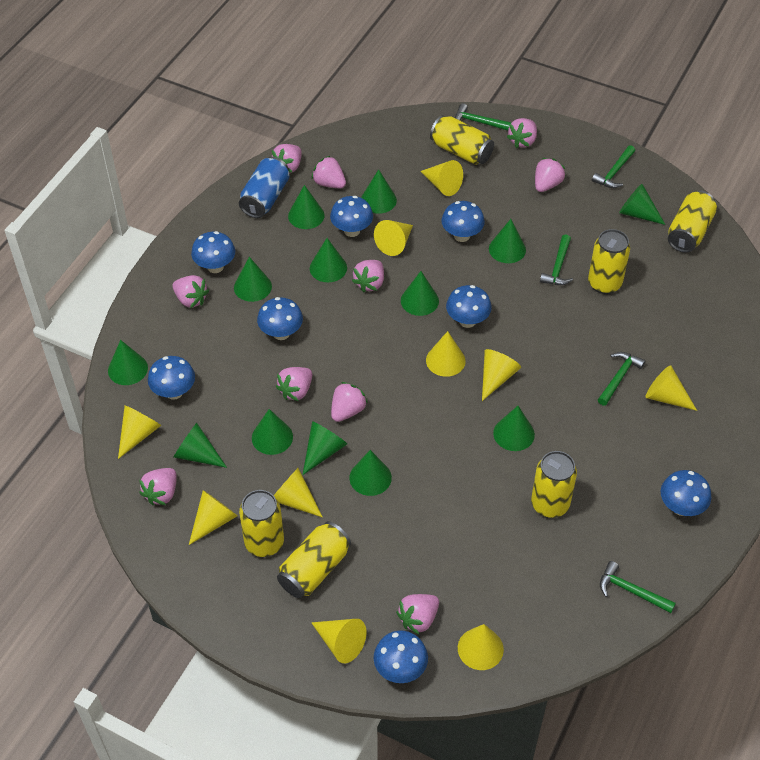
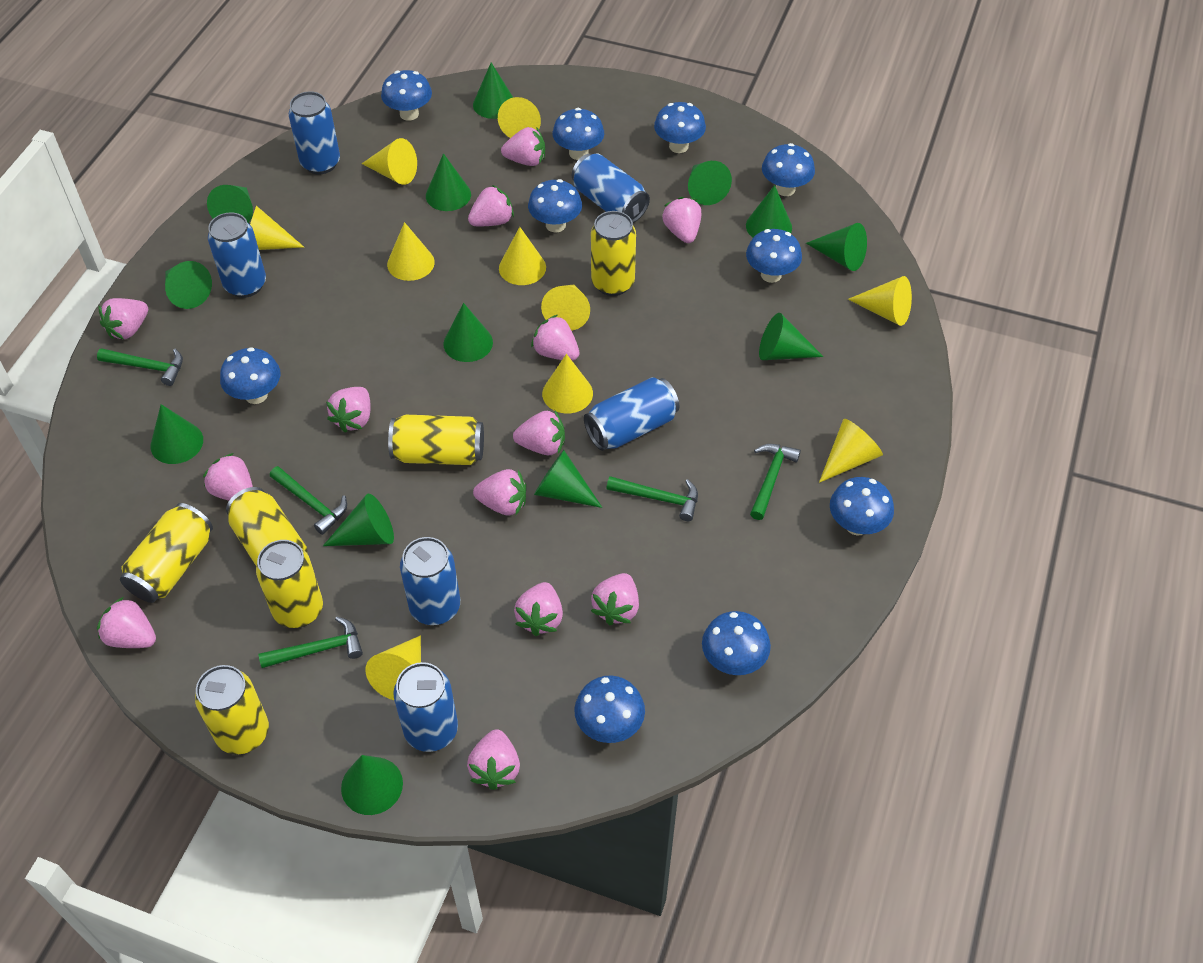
blue can: 1 -> 6
blue mushroom: 8 -> 10
pink strawberry: 10 -> 13

